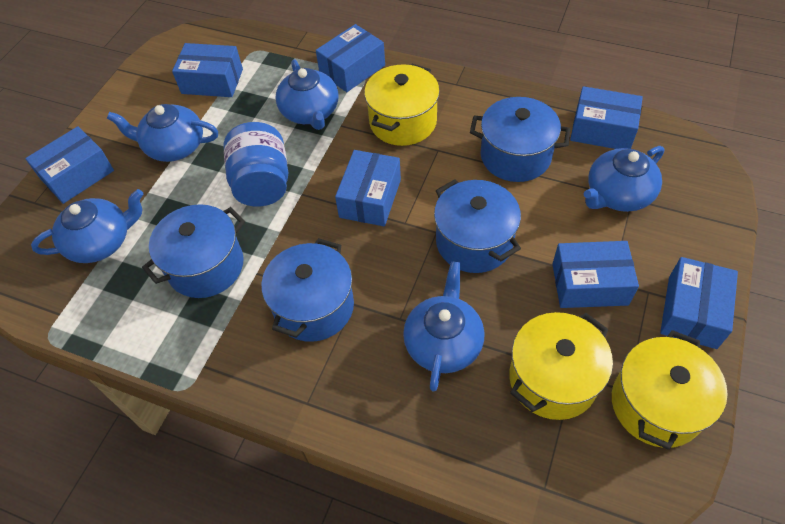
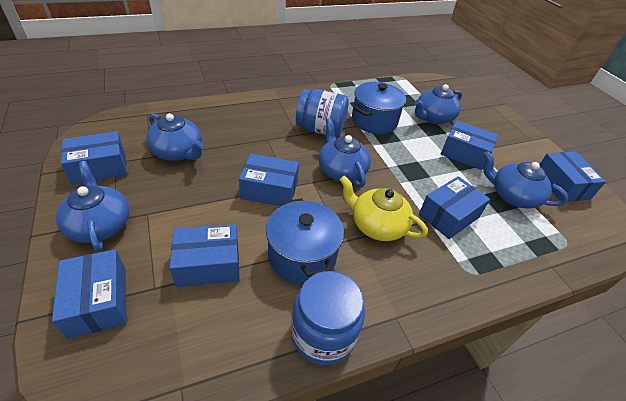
blue jar: 1 -> 2
blue pot: 4 -> 2
yellow pot: 3 -> 0
yellow teapot: 0 -> 1

